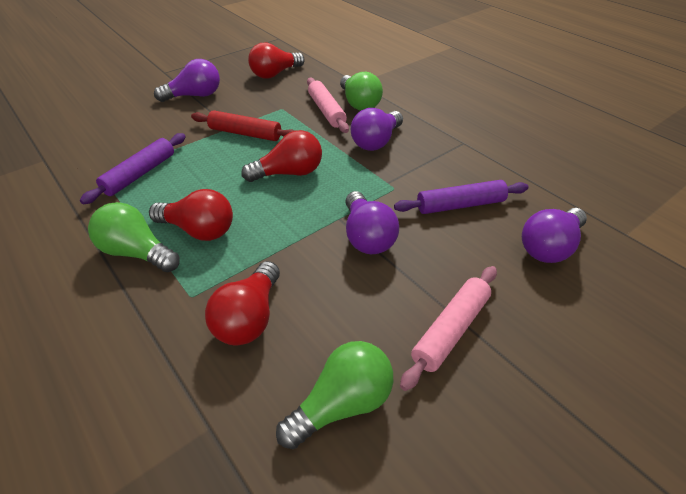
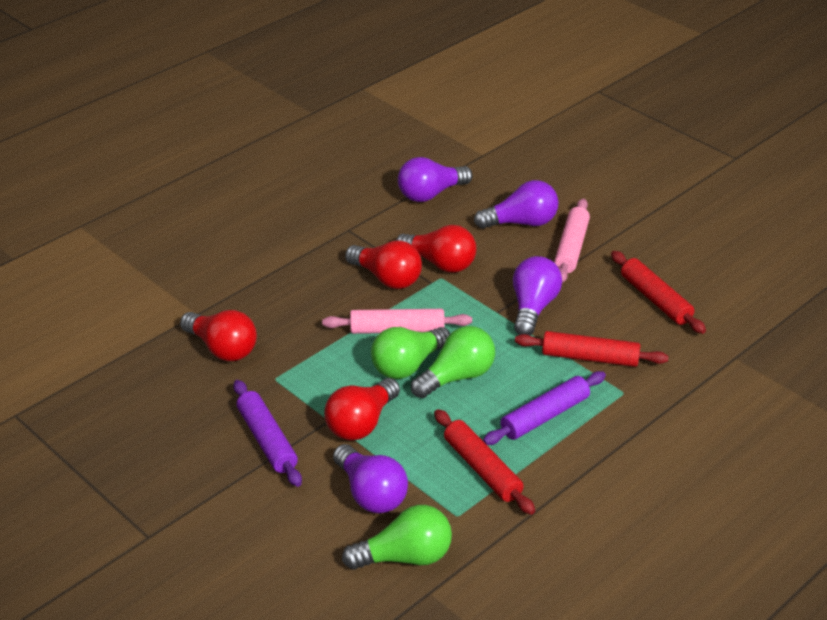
red rolling pin: 1 -> 3

